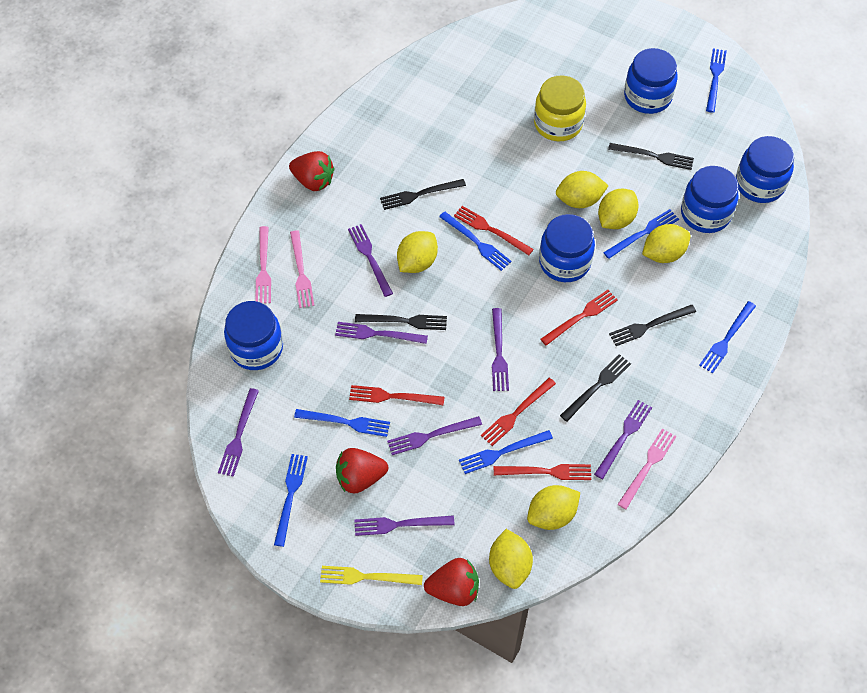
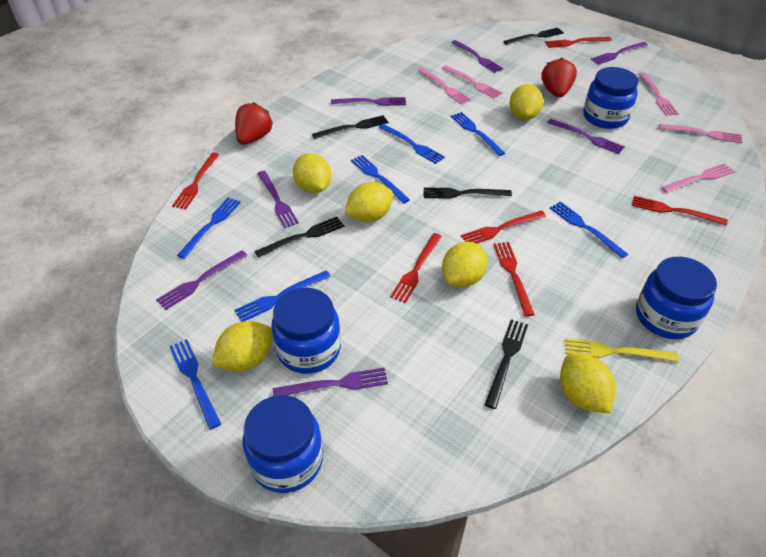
blue jar: 5 -> 4
pink fork: 3 -> 5
red fork: 5 -> 6
red strawberry: 3 -> 2
yellow jar: 1 -> 0

